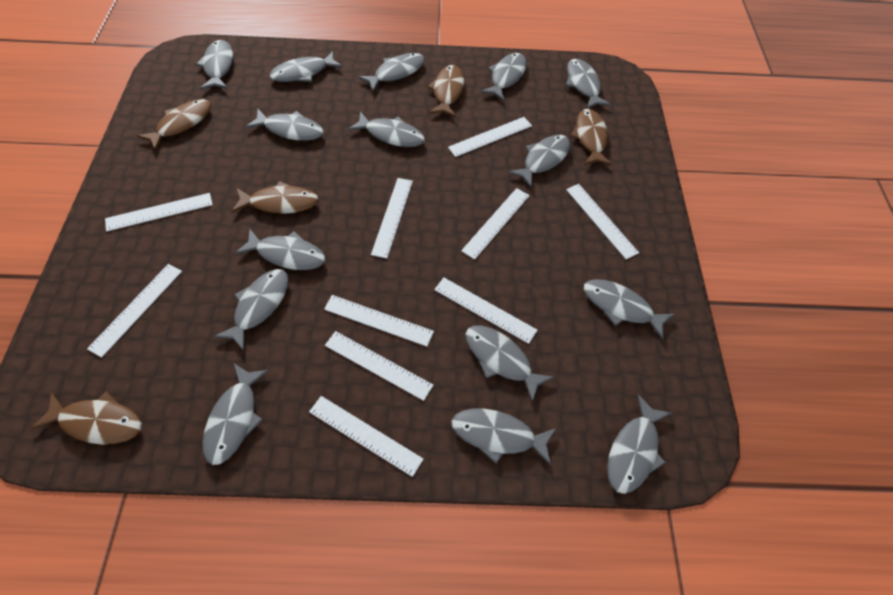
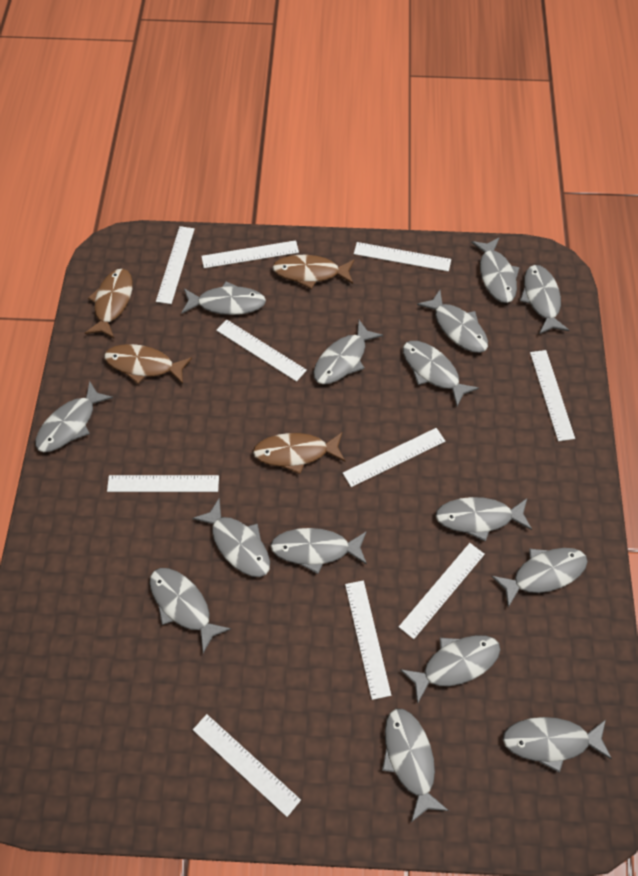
brown fish: 5 -> 4

